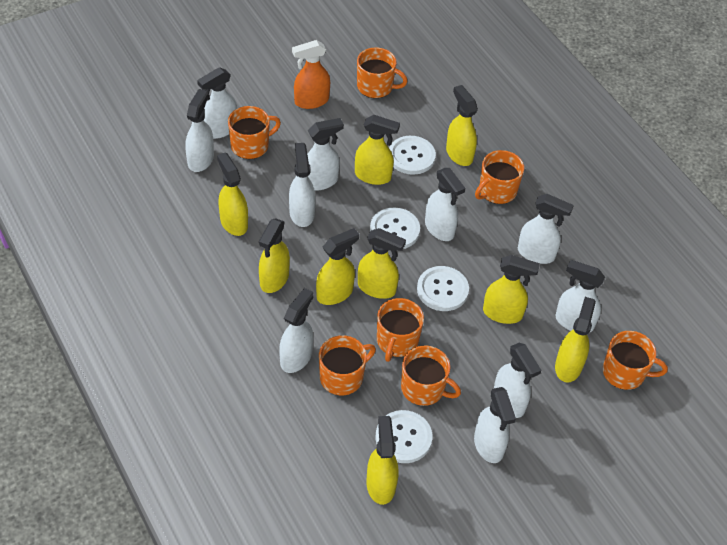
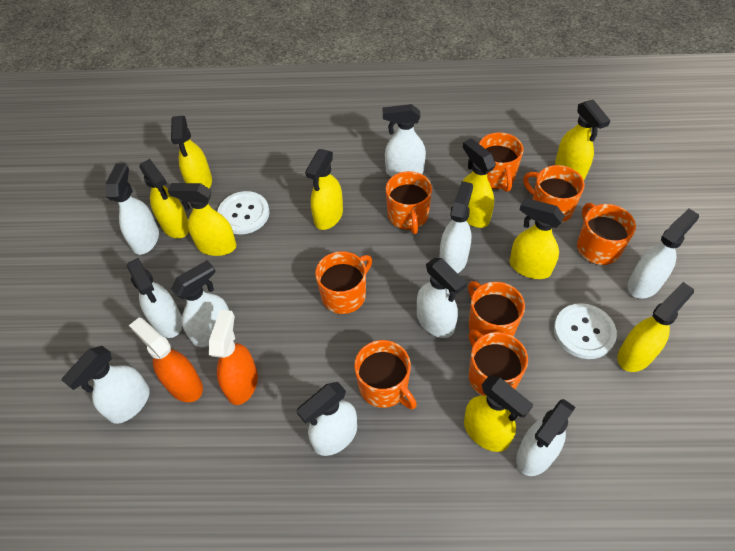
orange mug: 7 -> 8
orange spray bottle: 1 -> 2
white button: 4 -> 2

